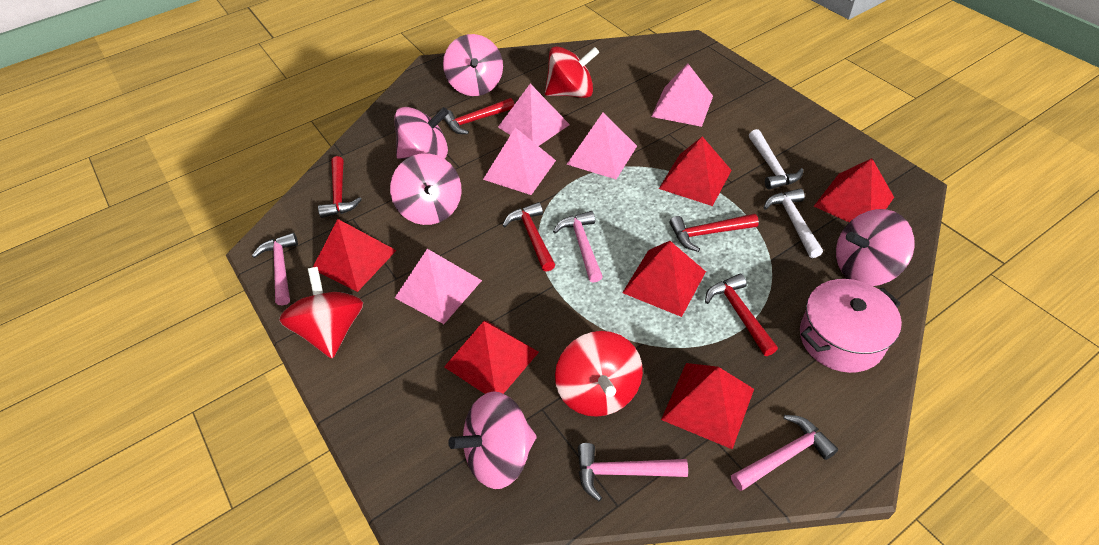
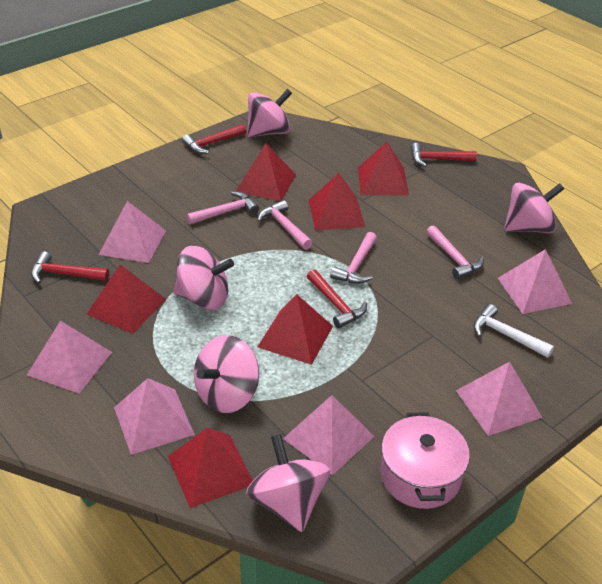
pink pyramid: 5 -> 6
red hammer: 5 -> 4
red spinning top: 3 -> 0
white hammer: 2 -> 1

